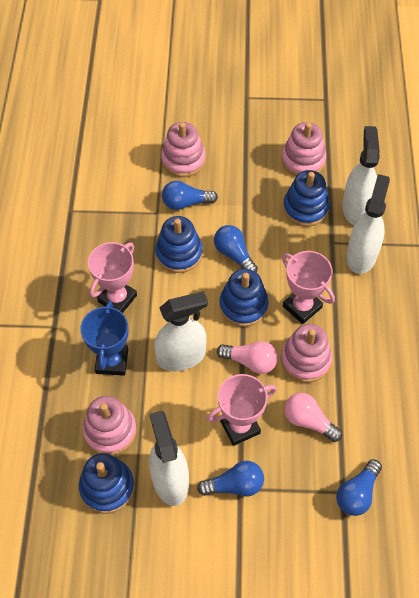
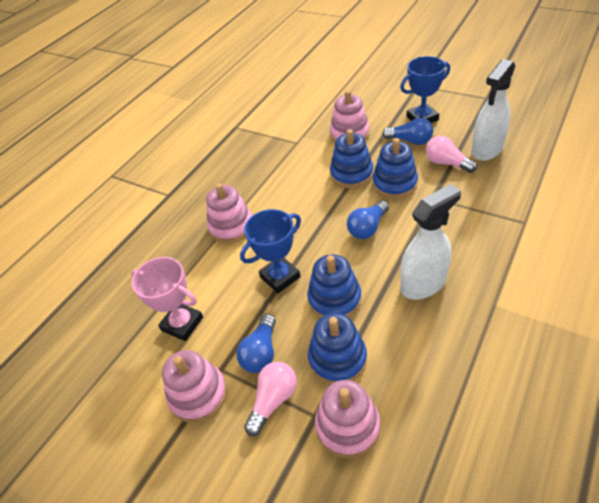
blue light bulb: 4 -> 3
blue trophy: 1 -> 2
pink trophy: 3 -> 1
white spray bottle: 4 -> 2

